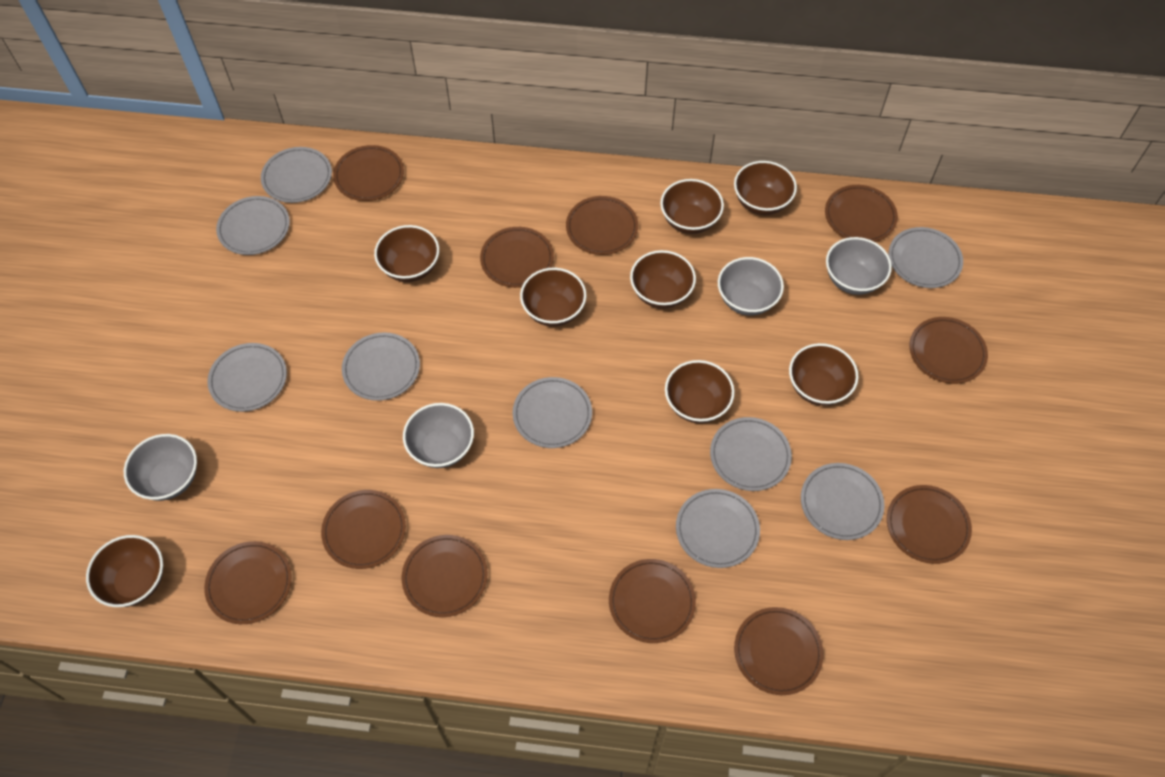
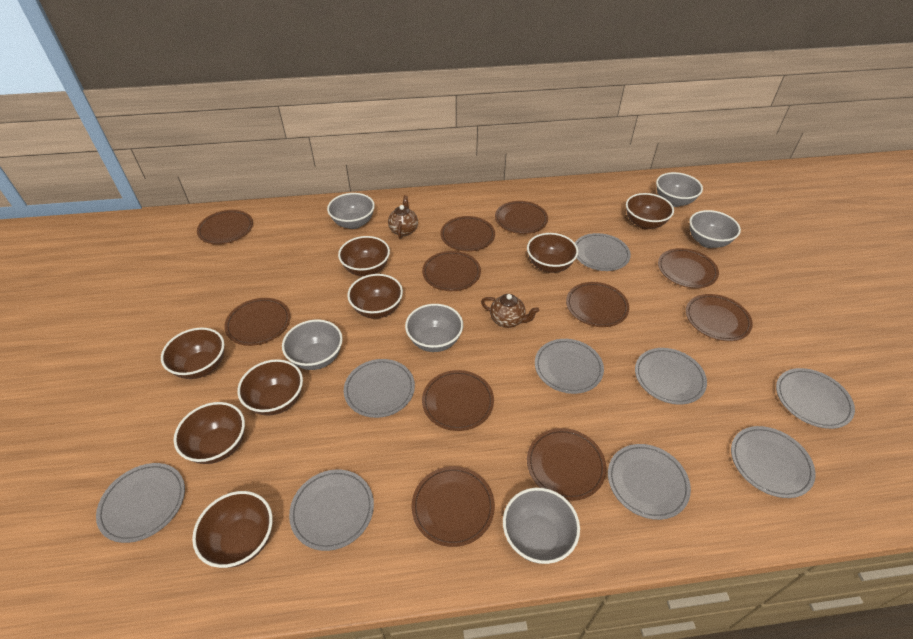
brown teapot: 0 -> 2
grey bowl: 4 -> 6

